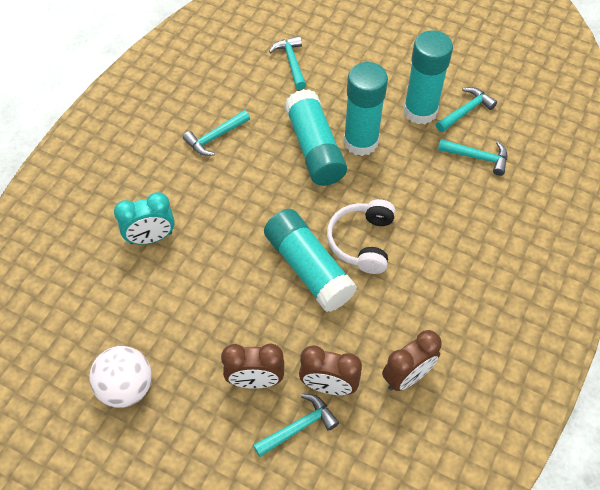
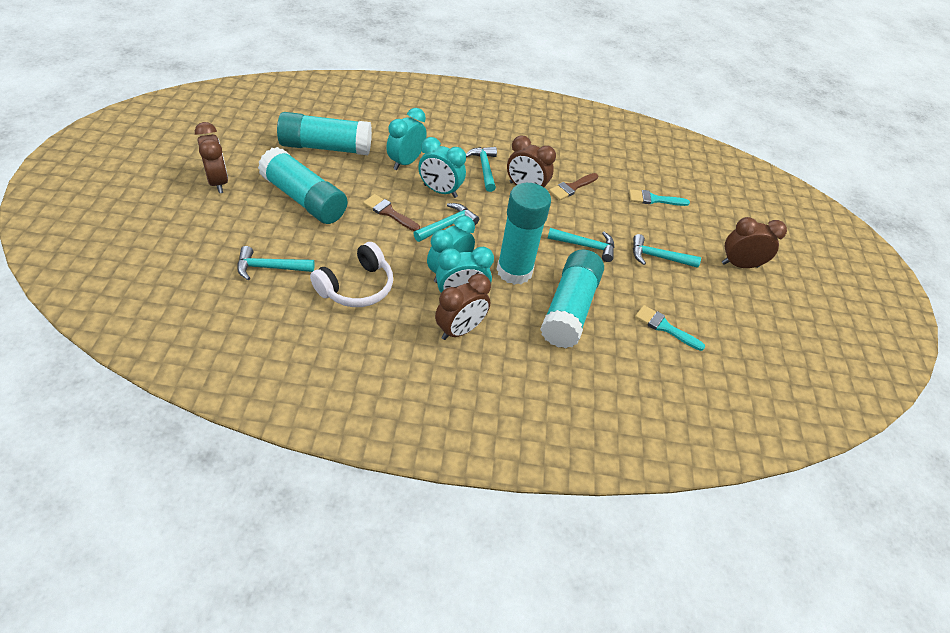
brown brush: 0 -> 2
brown clock: 3 -> 4
turquoise brush: 0 -> 2
turquoise clock: 1 -> 4
white ball: 1 -> 0

